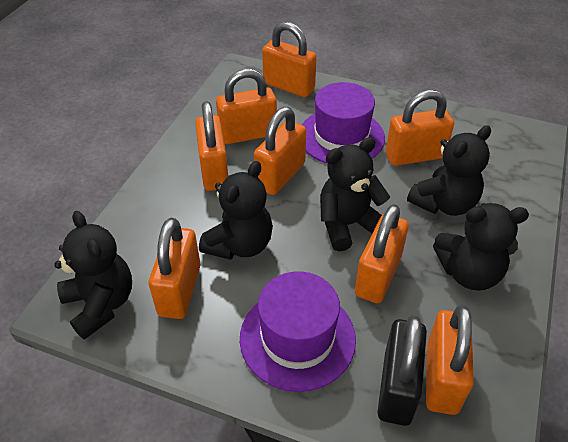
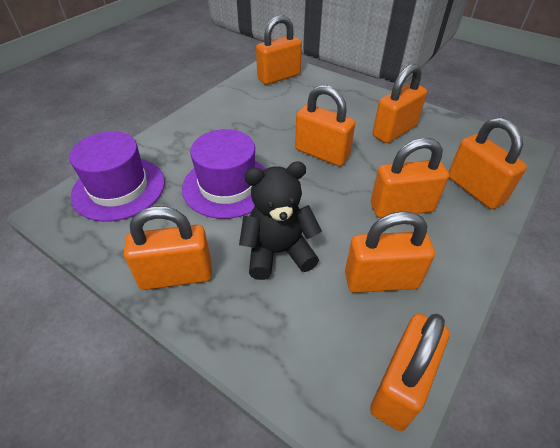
black padlock: 1 -> 0
black teddy bear: 5 -> 1

